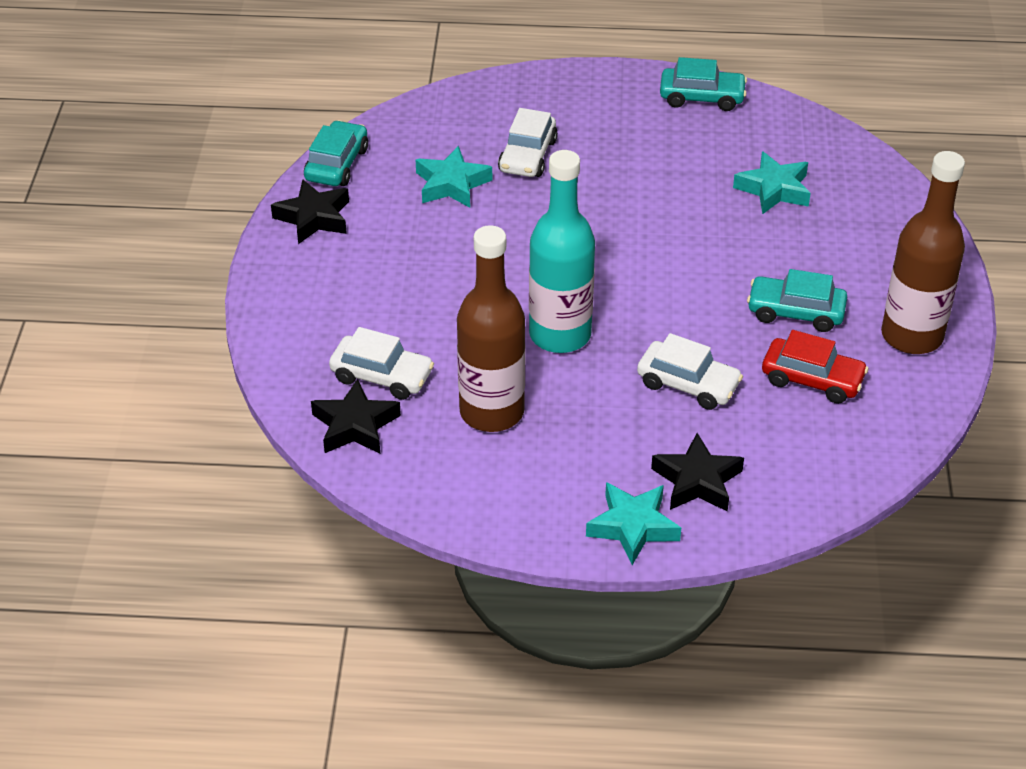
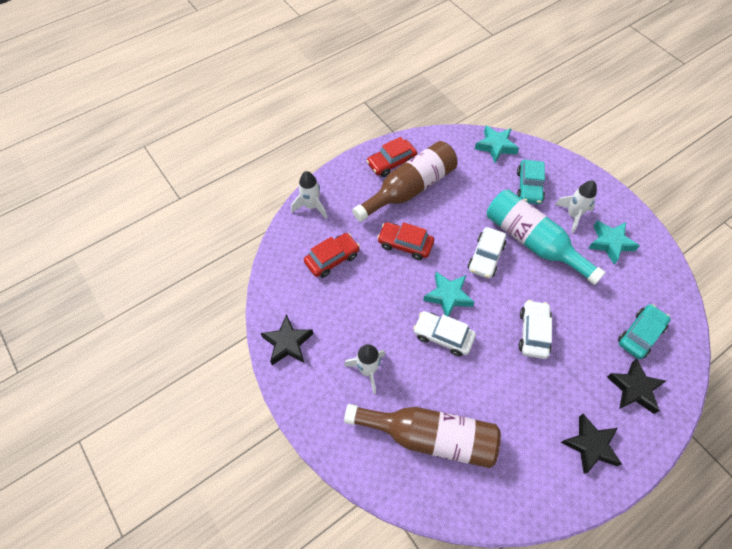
red car: 1 -> 3
turquoise car: 3 -> 2
white rocket: 0 -> 3

